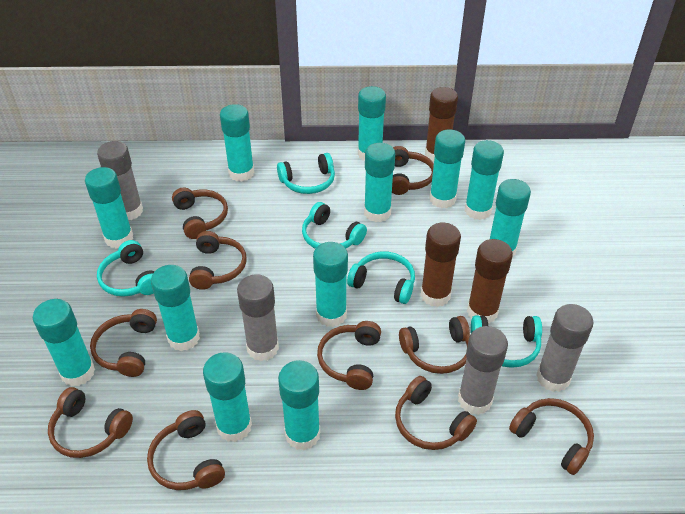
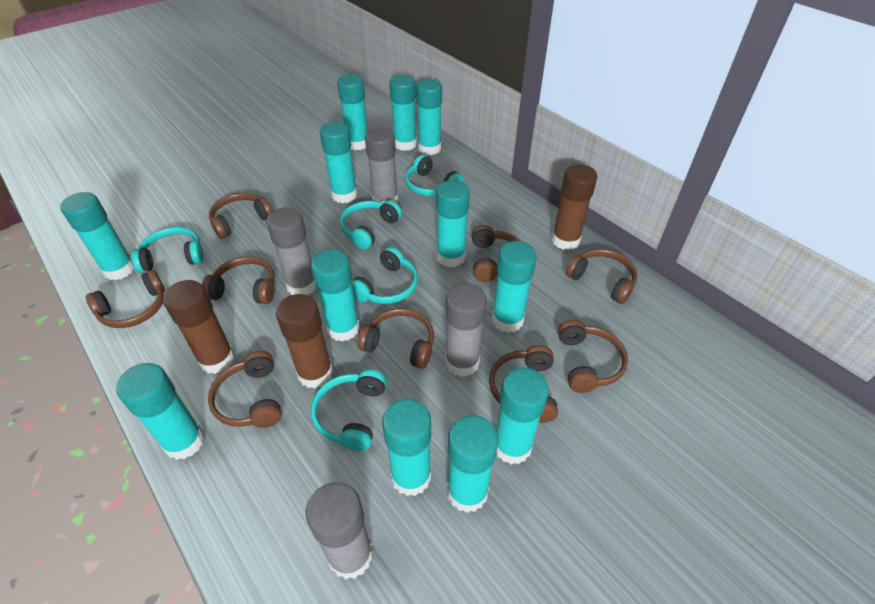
brown headphones: 10 -> 9

